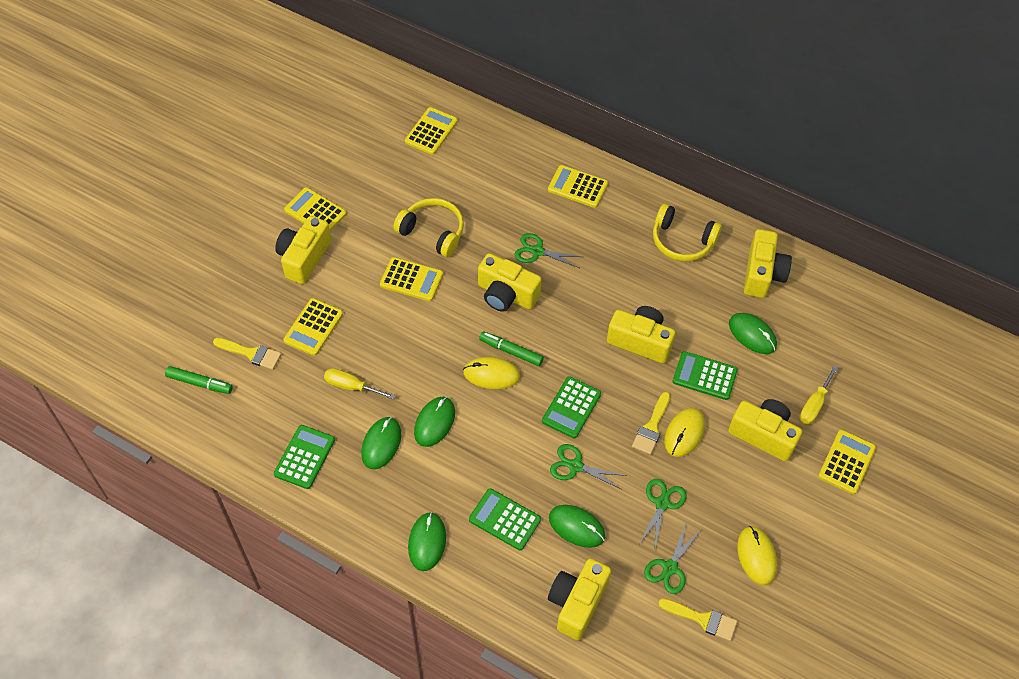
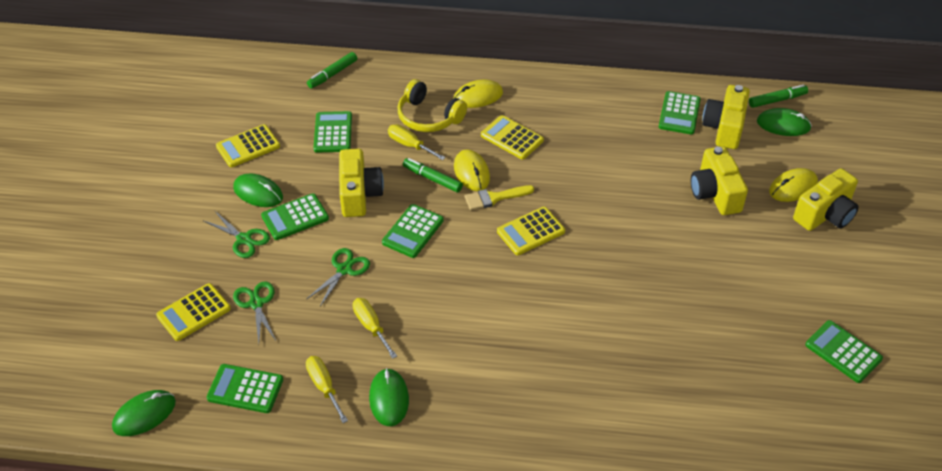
green calculator: 4 -> 6
green marker: 2 -> 3
green mouse: 5 -> 4
green scissors: 4 -> 3
yellow brush: 3 -> 1
yellow calculator: 6 -> 4
yellow camera: 6 -> 4
yellow headphones: 2 -> 1
yellow screwdriver: 2 -> 3

